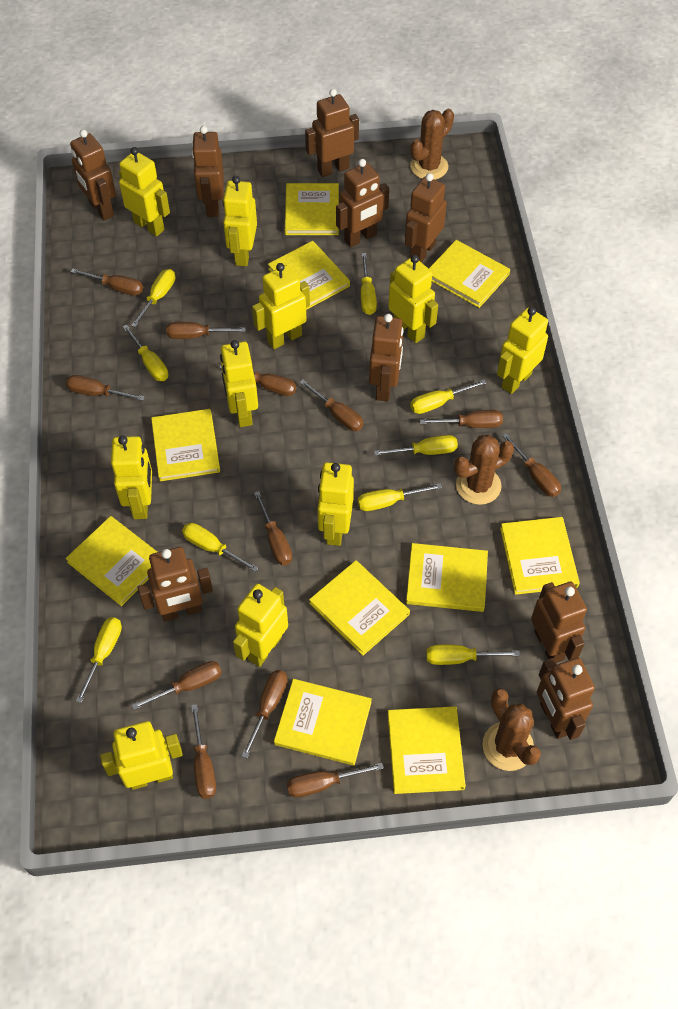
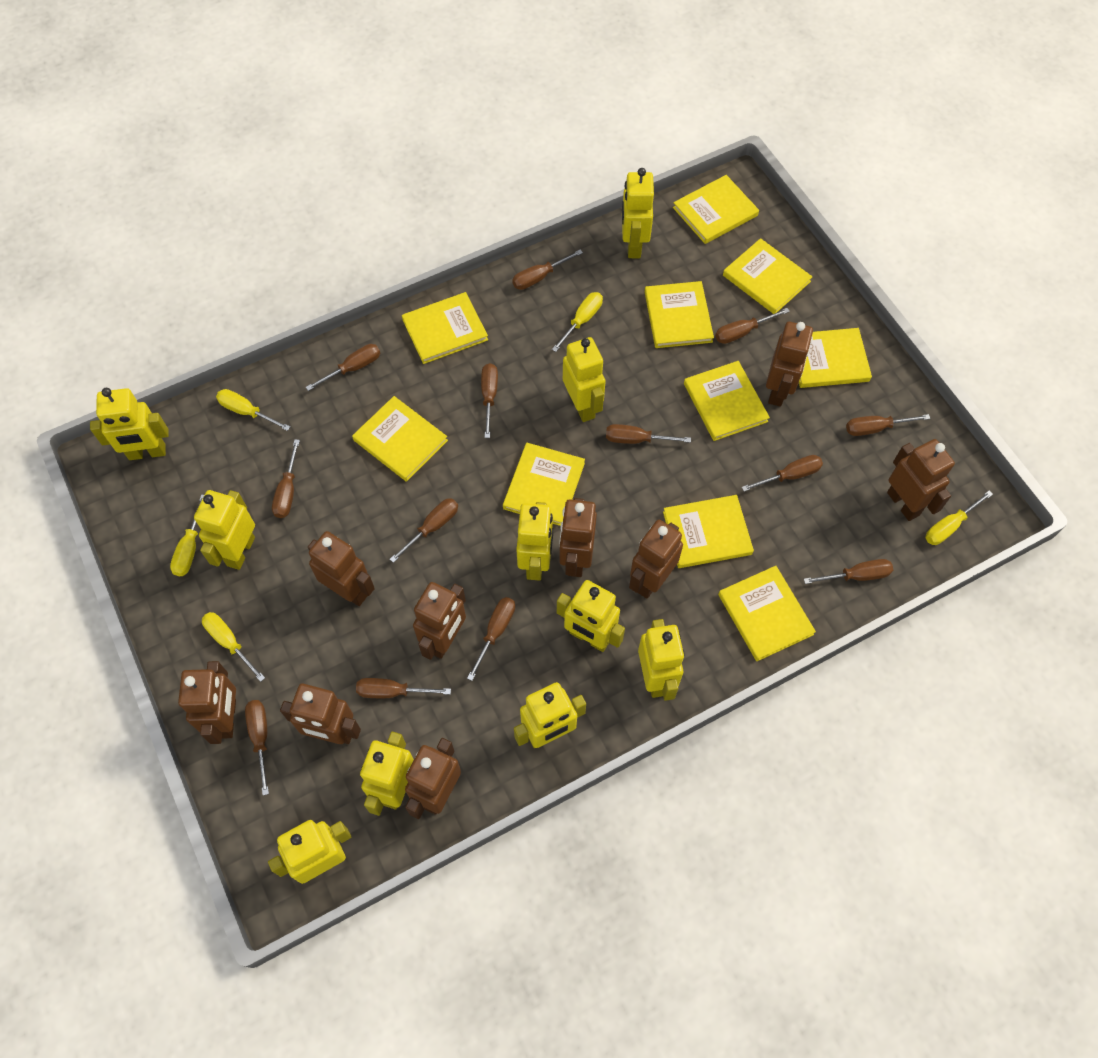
brown cactus: 3 -> 0
brown screwdriver: 12 -> 13
yellow screwdriver: 9 -> 5

